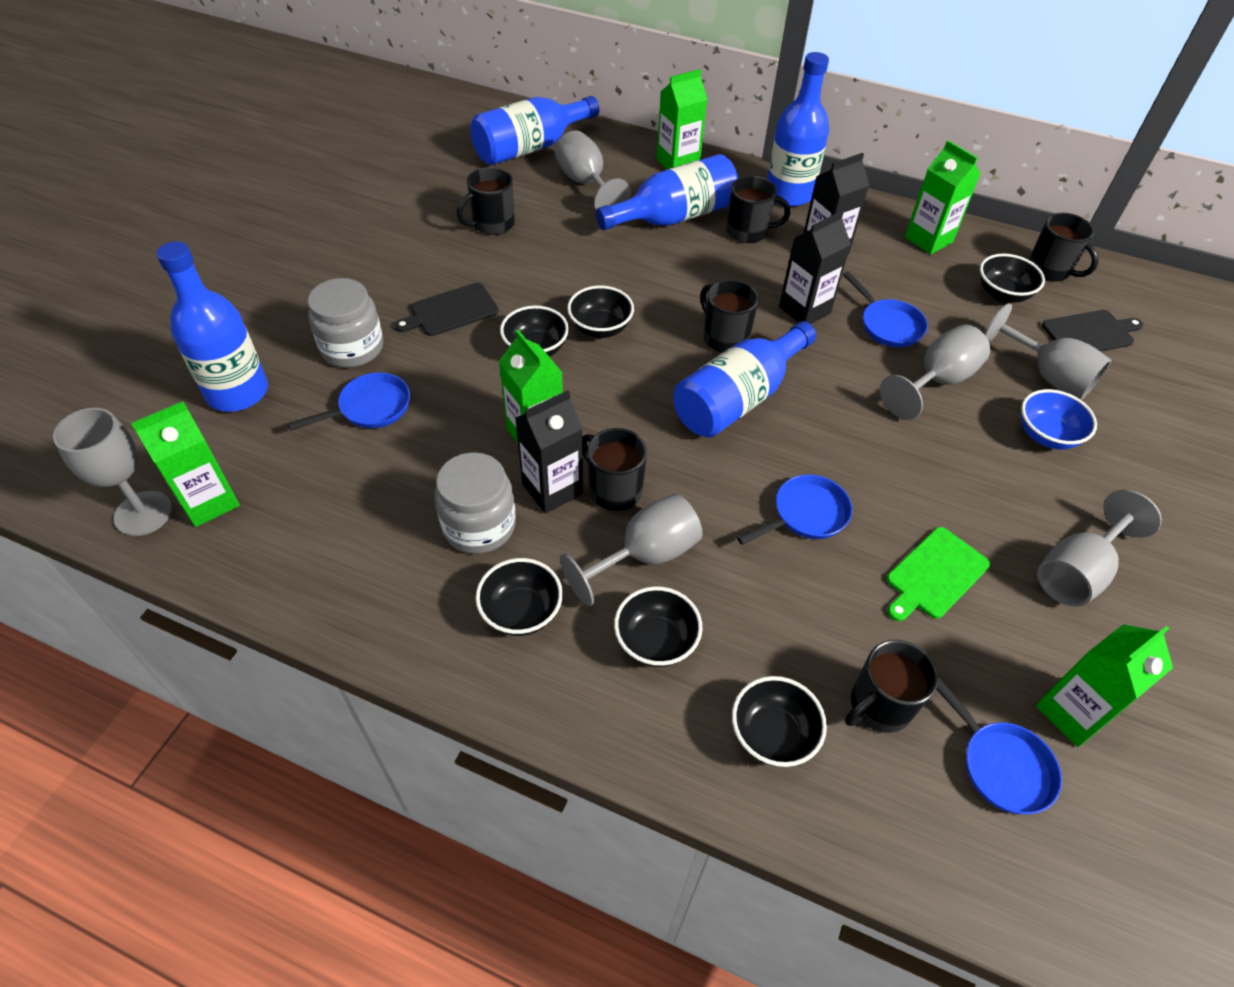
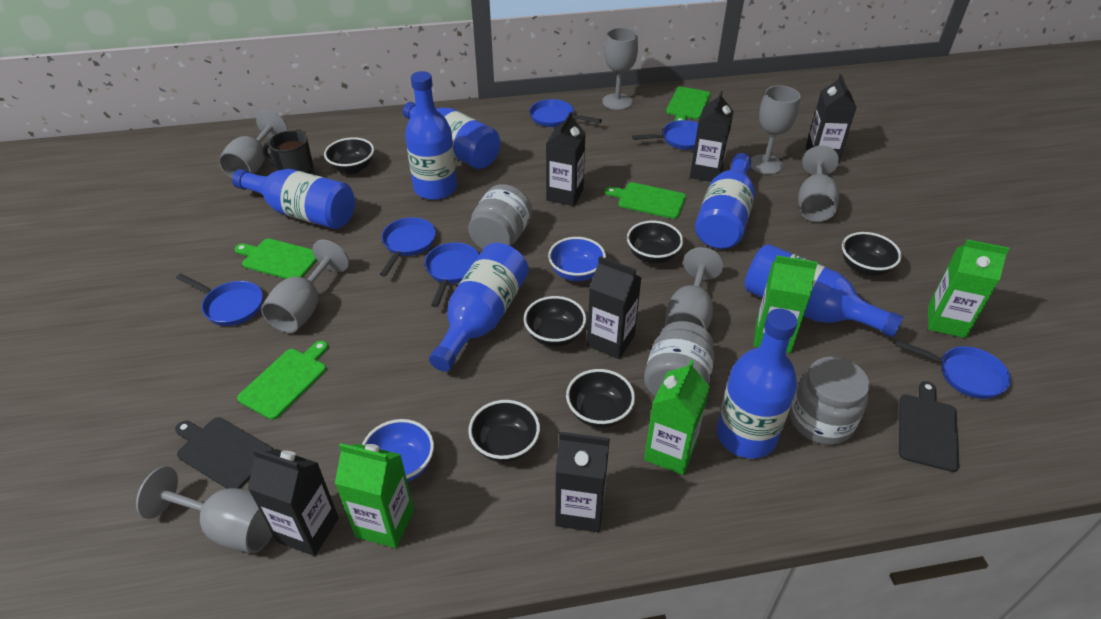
black carton: 3 -> 6
black mug: 6 -> 1
blue bottle: 5 -> 7
blue bowl: 1 -> 2
blue pan: 4 -> 6
green carton: 5 -> 4
green cutting board: 1 -> 4
grey goblet: 6 -> 7
grey jar: 2 -> 3

